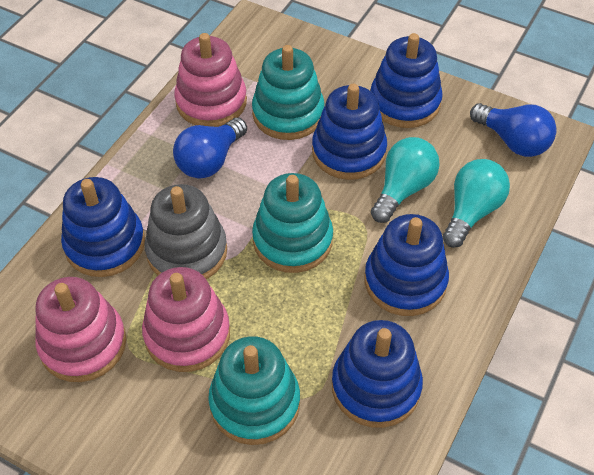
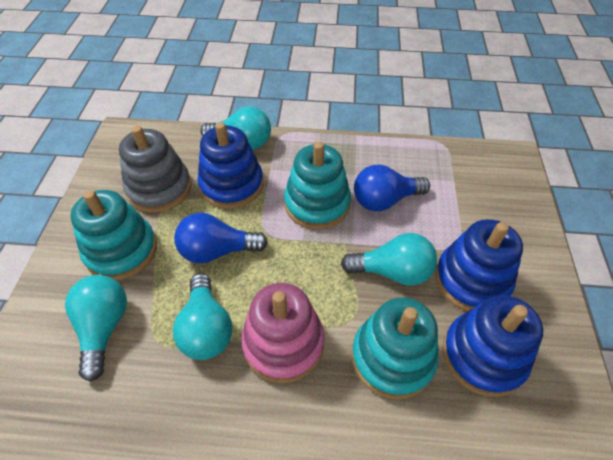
blue stacking toy: 5 -> 3
pink stacking toy: 3 -> 1
turquoise light bulb: 2 -> 4

